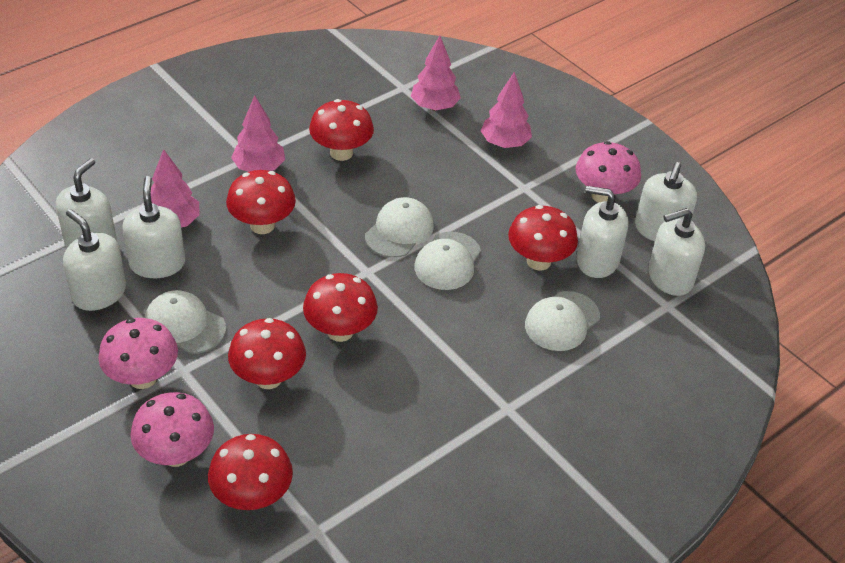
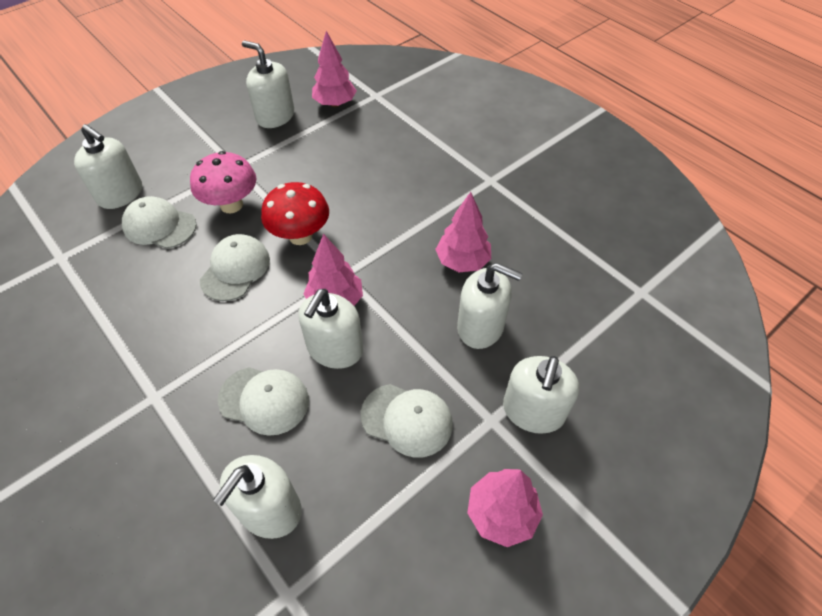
pink mushroom: 3 -> 1
red mushroom: 6 -> 1

